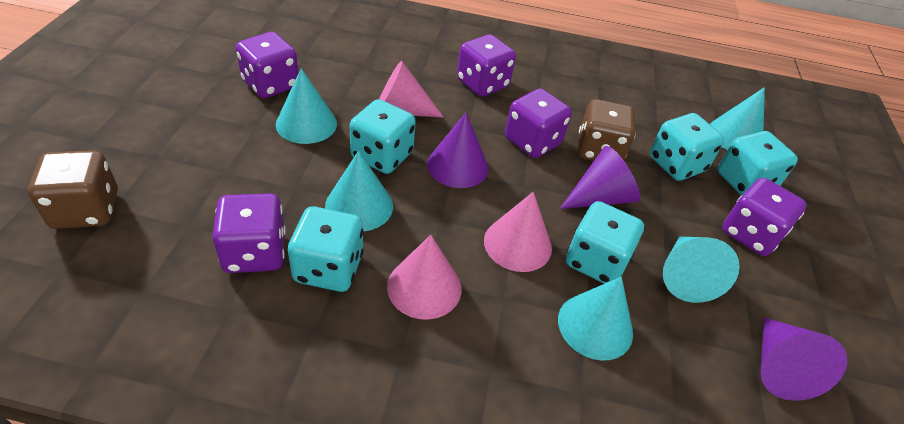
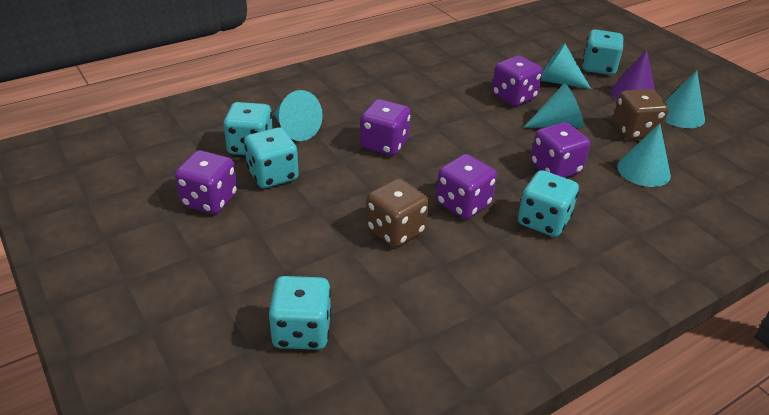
pink cone: 3 -> 0
purple cone: 3 -> 1

